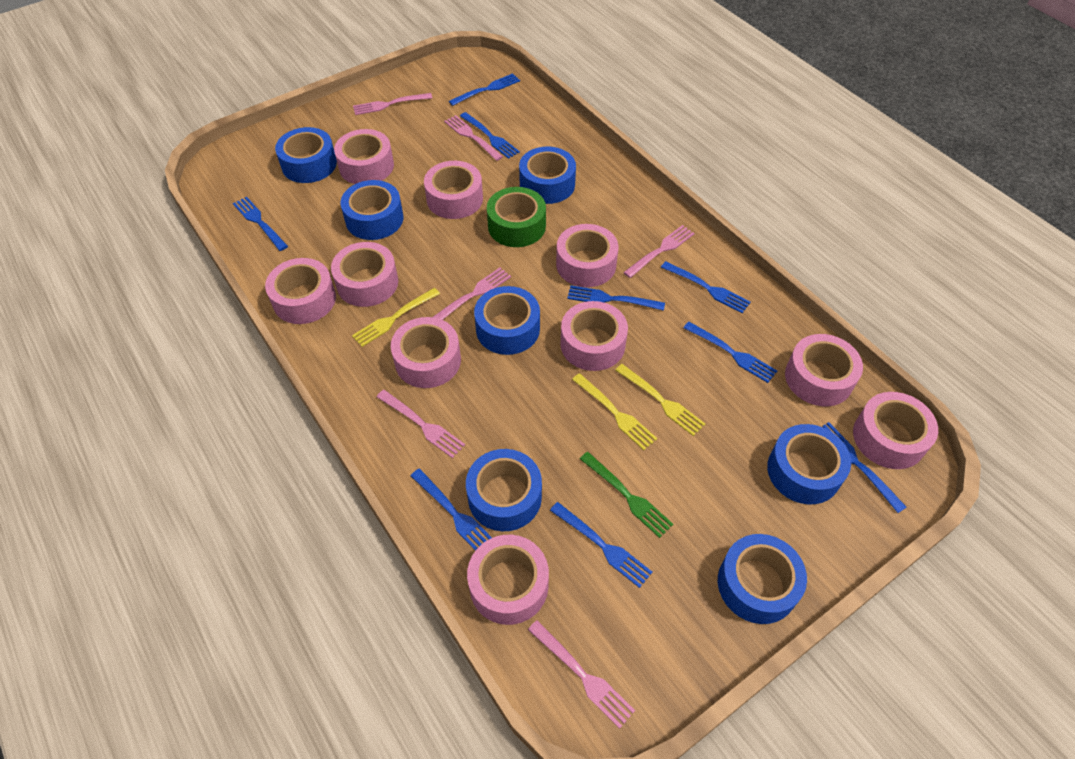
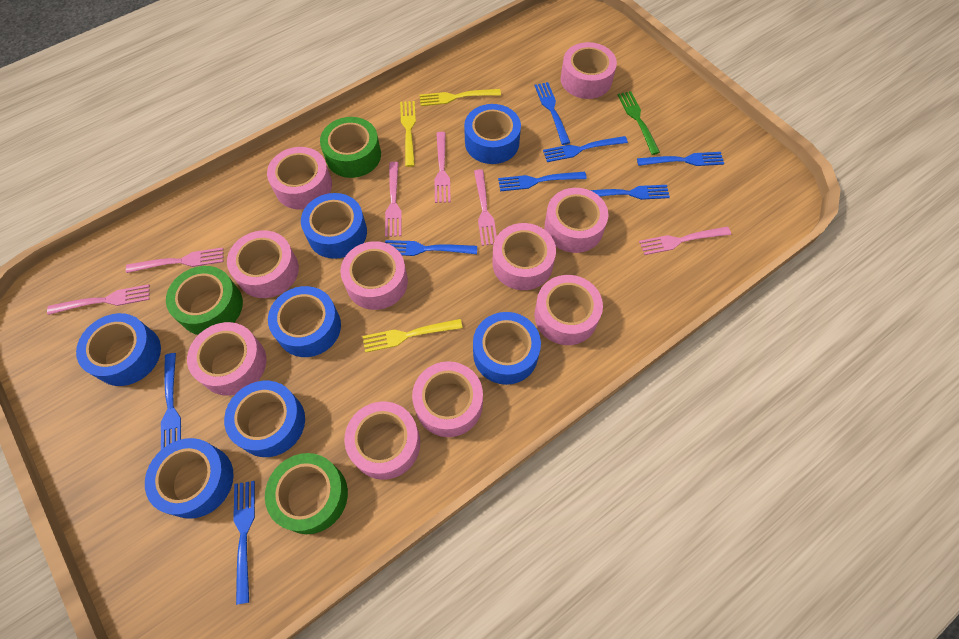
blue fork: 9 -> 8
green tape: 1 -> 3

